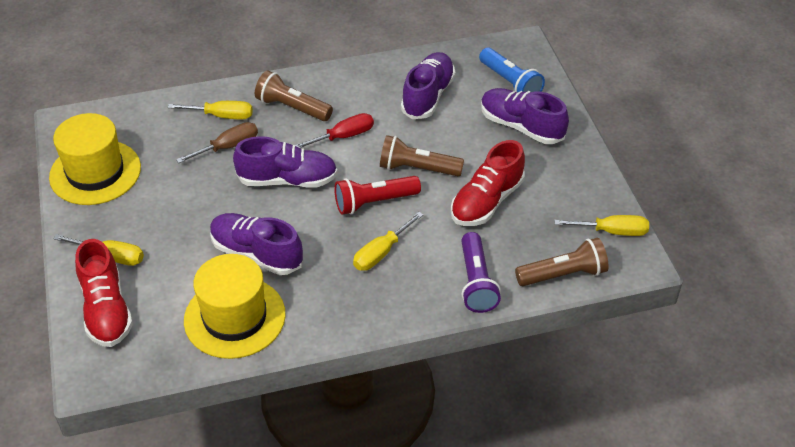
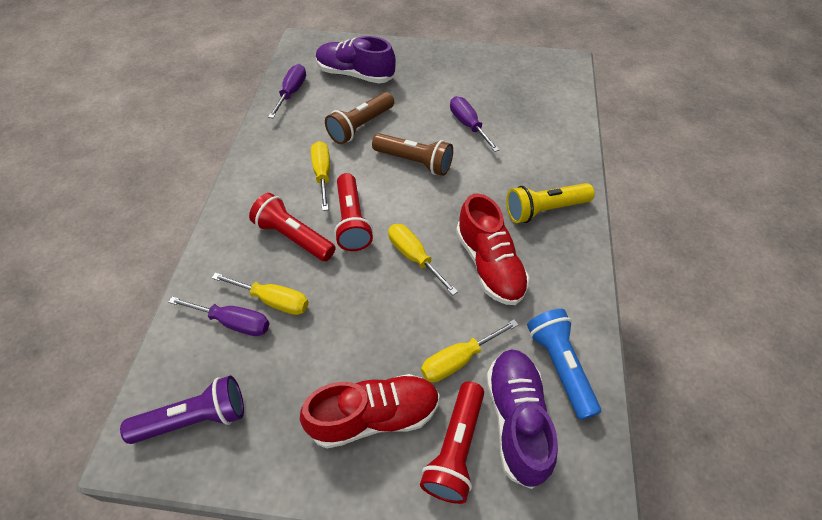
brown flashlight: 3 -> 2
brown screwdriver: 1 -> 0
purple screwdriver: 0 -> 3
purple shoe: 4 -> 2
red flashlight: 1 -> 3
red screwdriver: 1 -> 0
yellow flashlight: 0 -> 1
yellow hat: 2 -> 0

